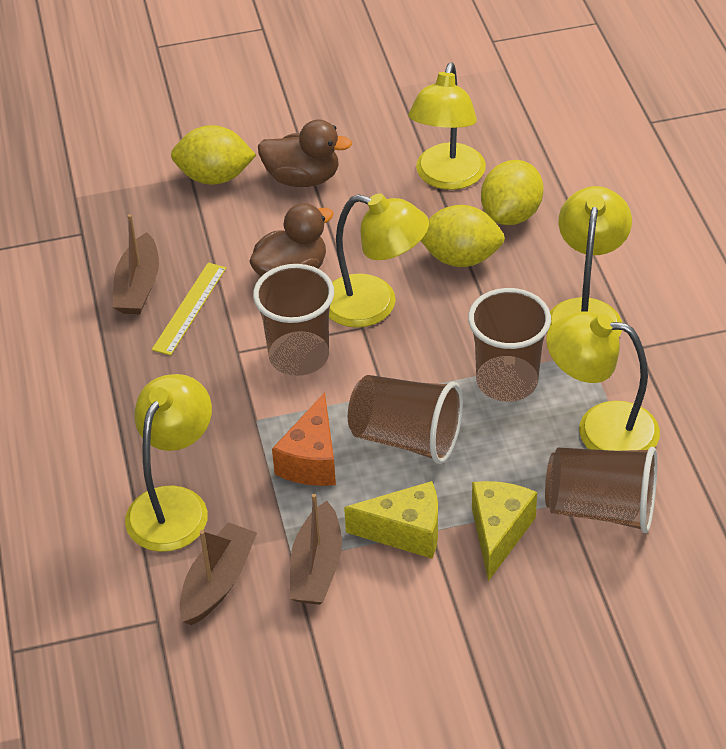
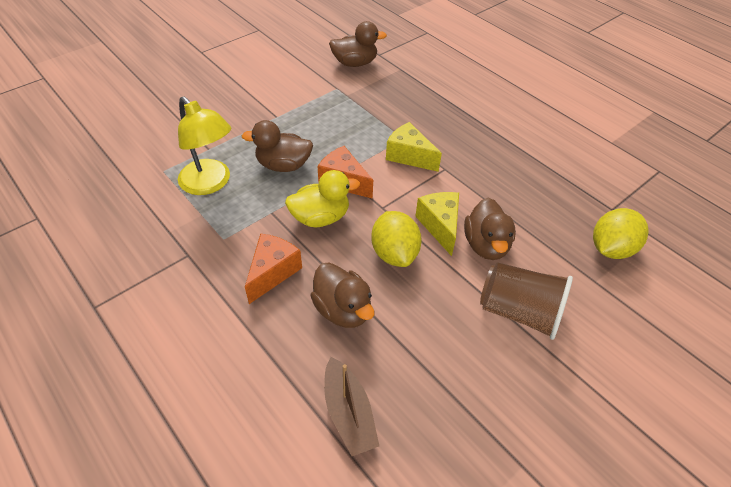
brown boat: 3 -> 1
brown cup: 4 -> 1
brown duck: 2 -> 4
orange cheese: 1 -> 2
yellow duck: 0 -> 1
yellow lamp: 5 -> 1
yellow lemon: 3 -> 2
yellow ruler: 1 -> 0

